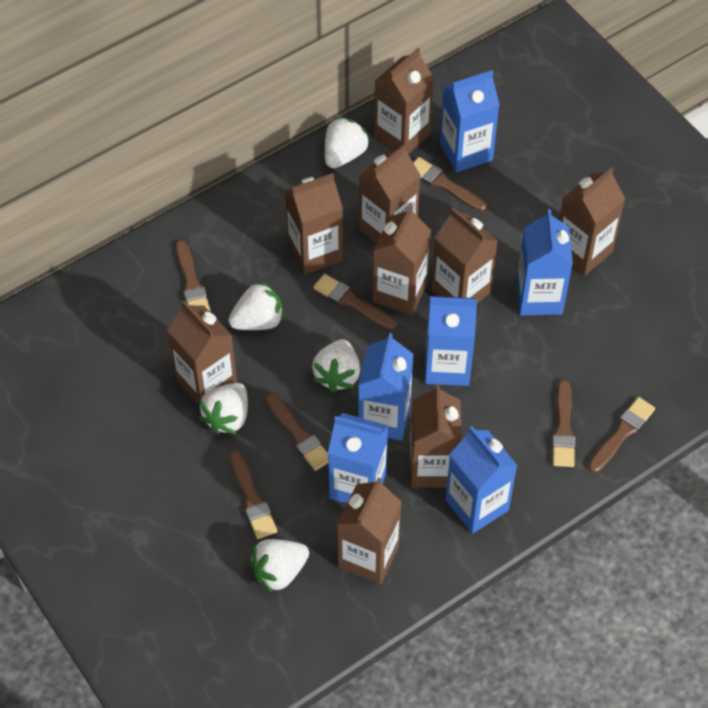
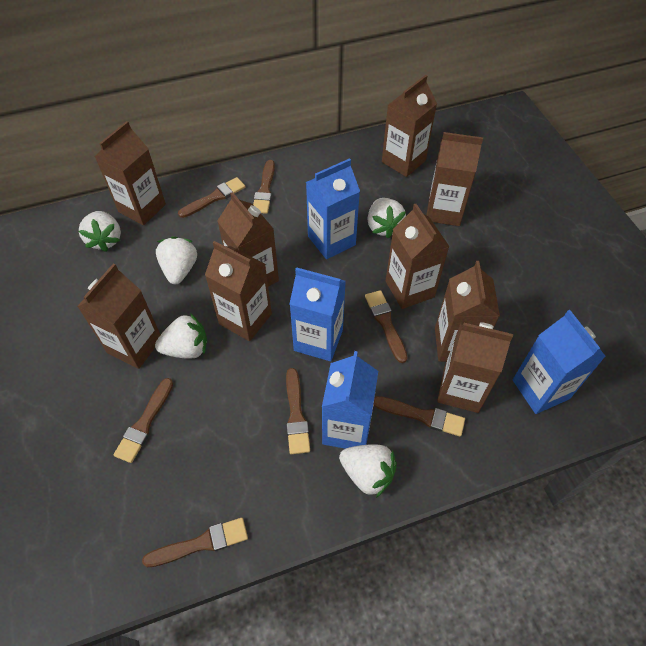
blue carton: 6 -> 4

